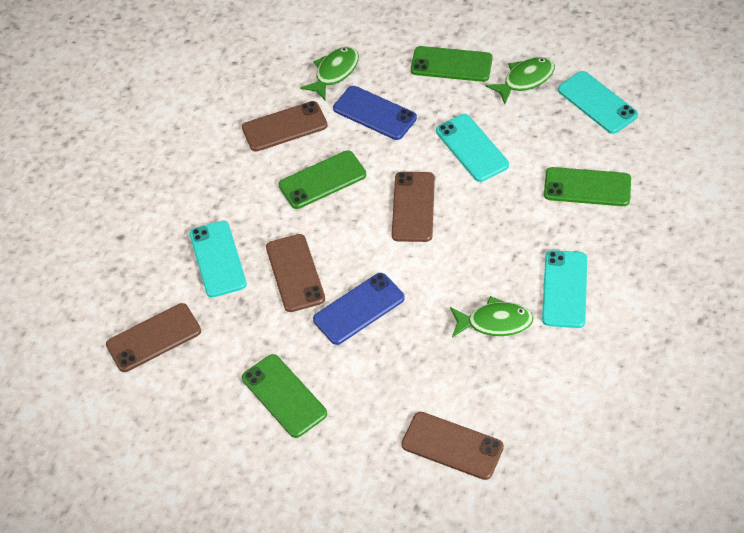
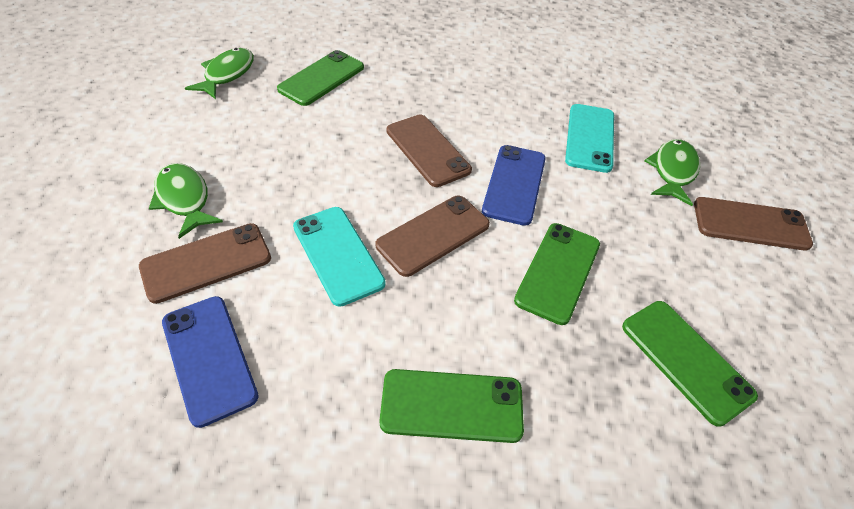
brown phone: 5 -> 4
turquoise phone: 4 -> 2

